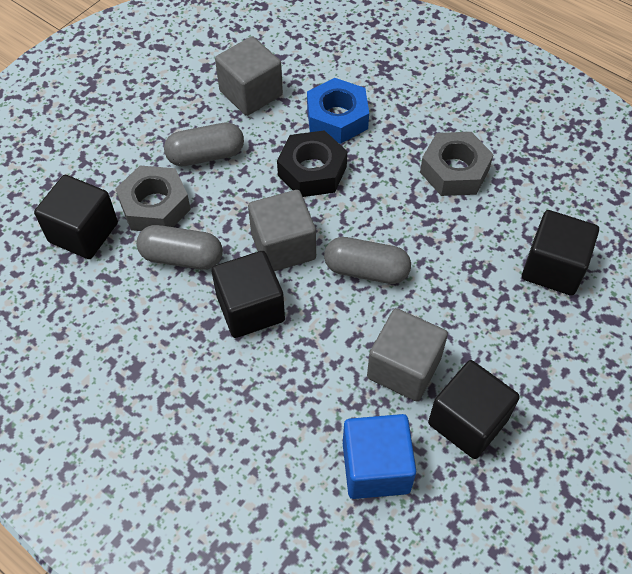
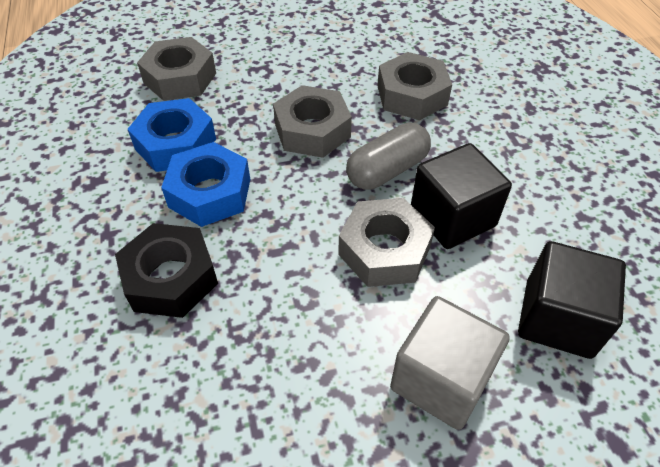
black cube: 4 -> 2
blue cube: 1 -> 0
blue nut: 1 -> 2
grey capsule: 3 -> 1
grey cube: 3 -> 1
grey nut: 2 -> 4

